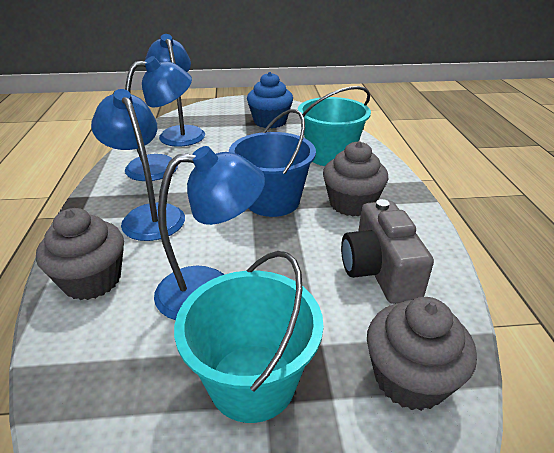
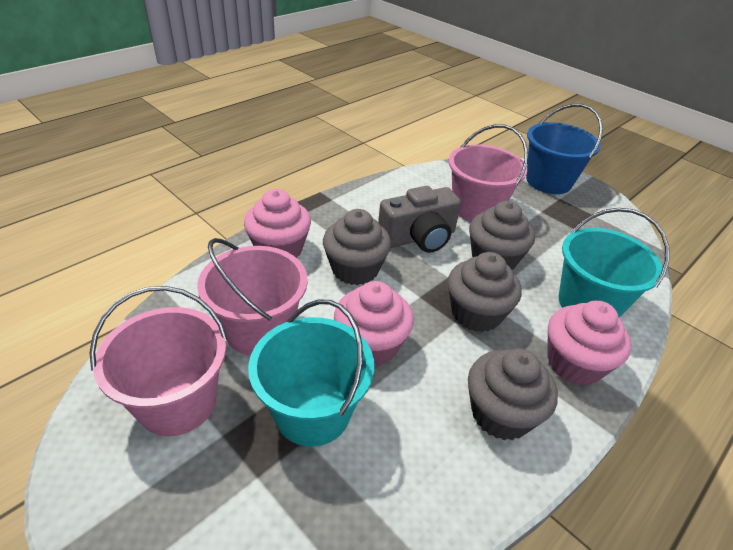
blue cupcake: 1 -> 0
blue lamp: 4 -> 0
grey cupcake: 3 -> 4
pink bucket: 0 -> 3
pink cupcake: 0 -> 3

